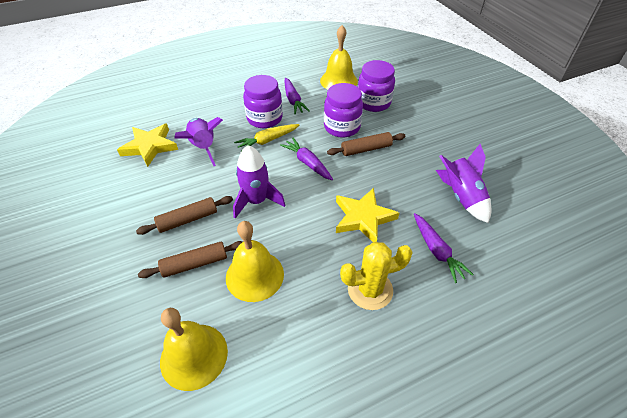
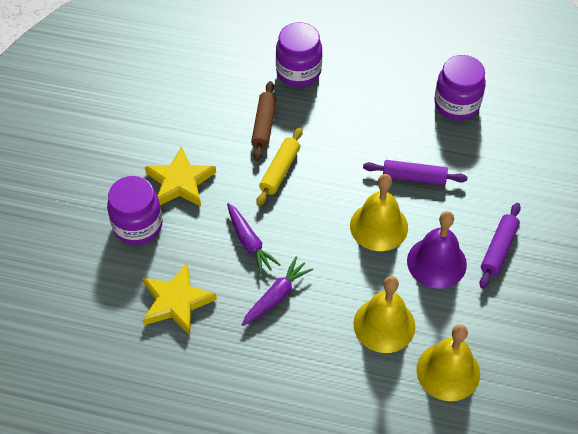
brown rolling pin: 3 -> 1
purple bell: 0 -> 1
purple carrot: 3 -> 2
purple rocket: 3 -> 0
purple rolling pin: 0 -> 2
yellow cactus: 1 -> 0
yellow carrot: 1 -> 0
yellow rolling pin: 0 -> 1

